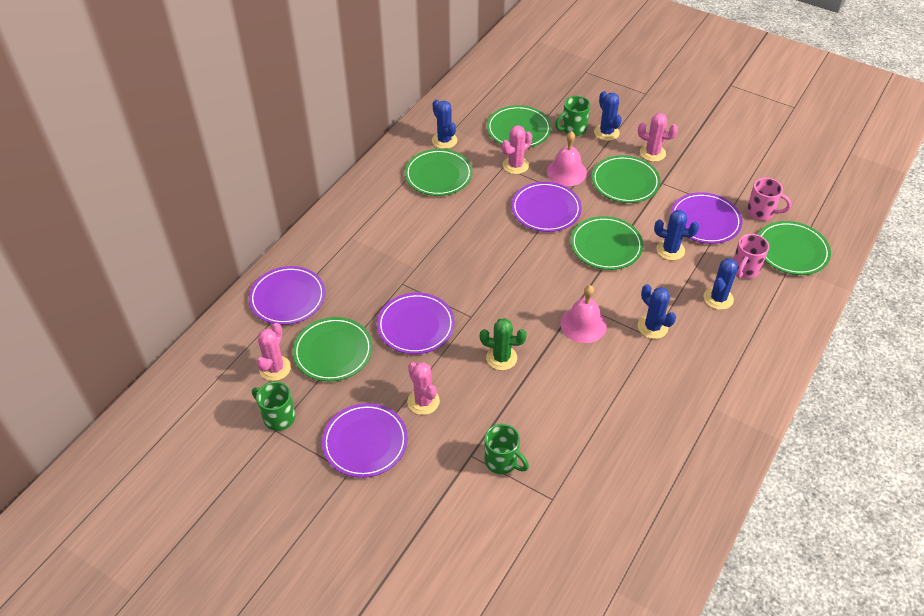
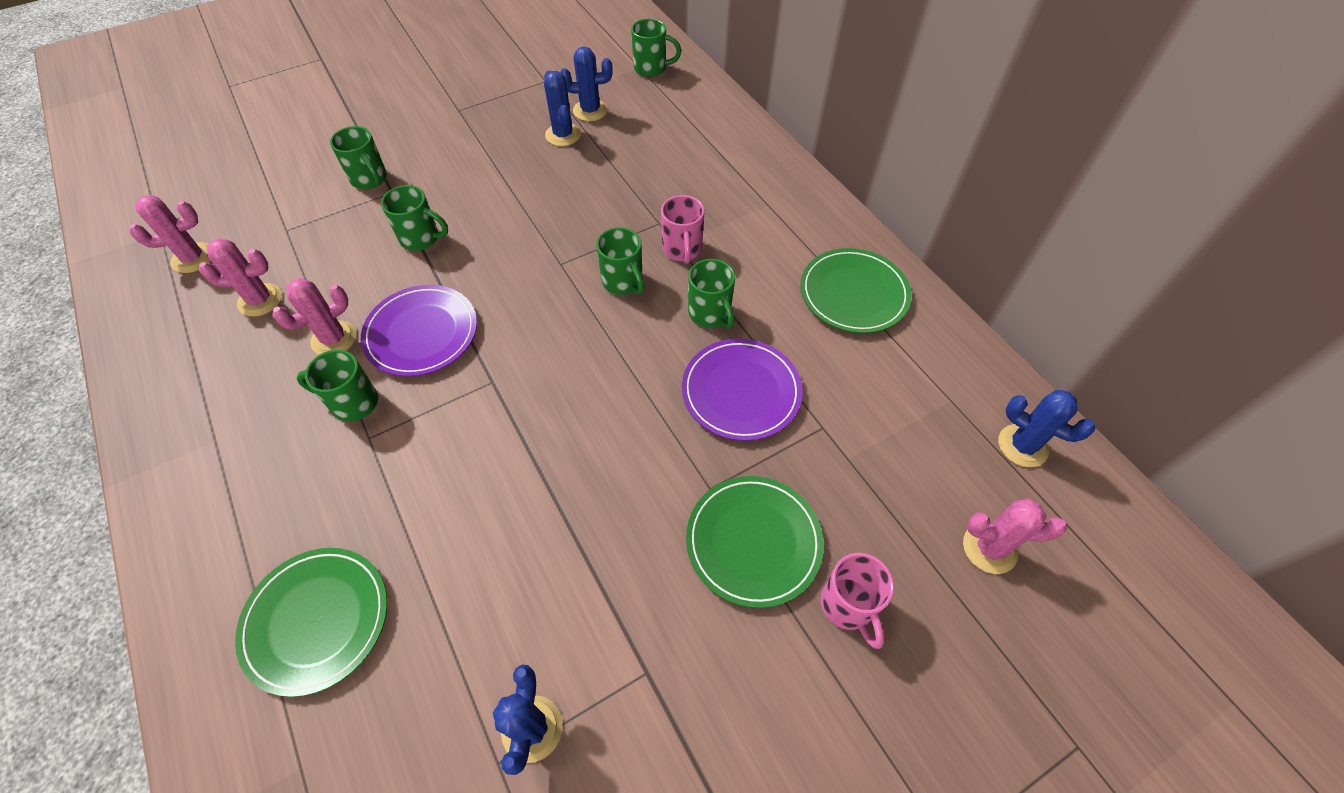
blue cactus: 5 -> 4
green cactus: 1 -> 0
green mug: 3 -> 6
green plate: 6 -> 3
pink bell: 2 -> 0
purple plate: 5 -> 2

